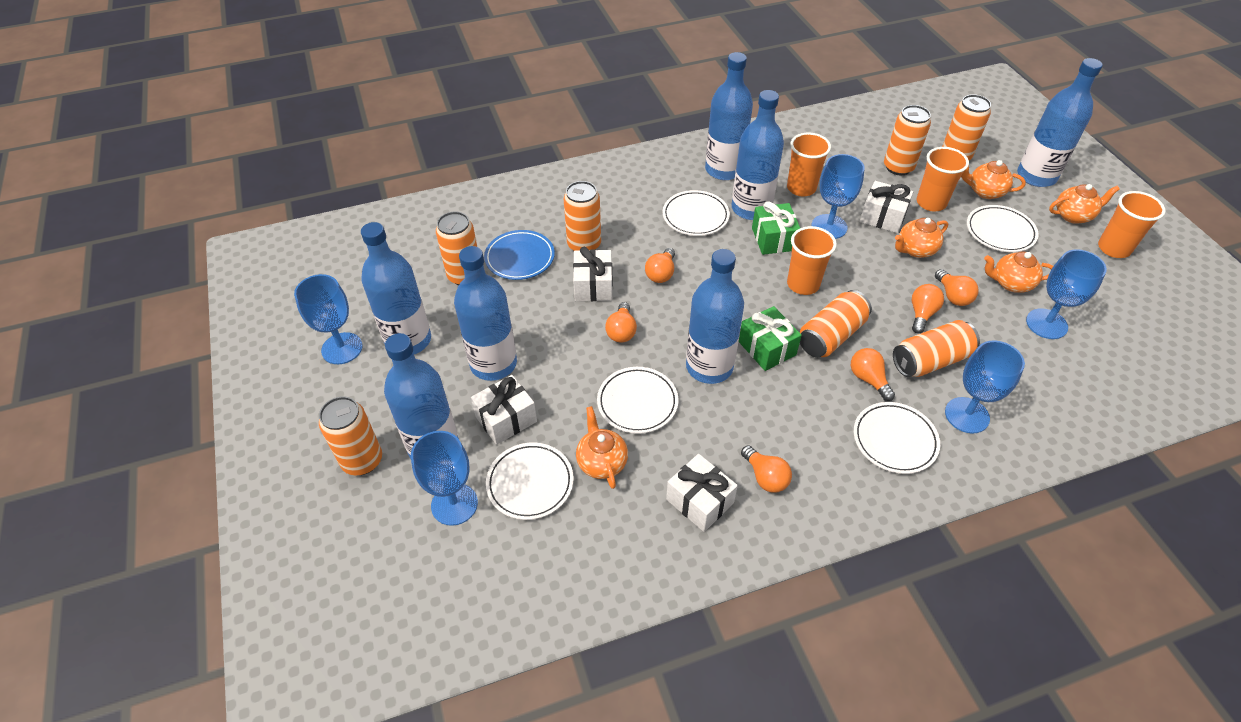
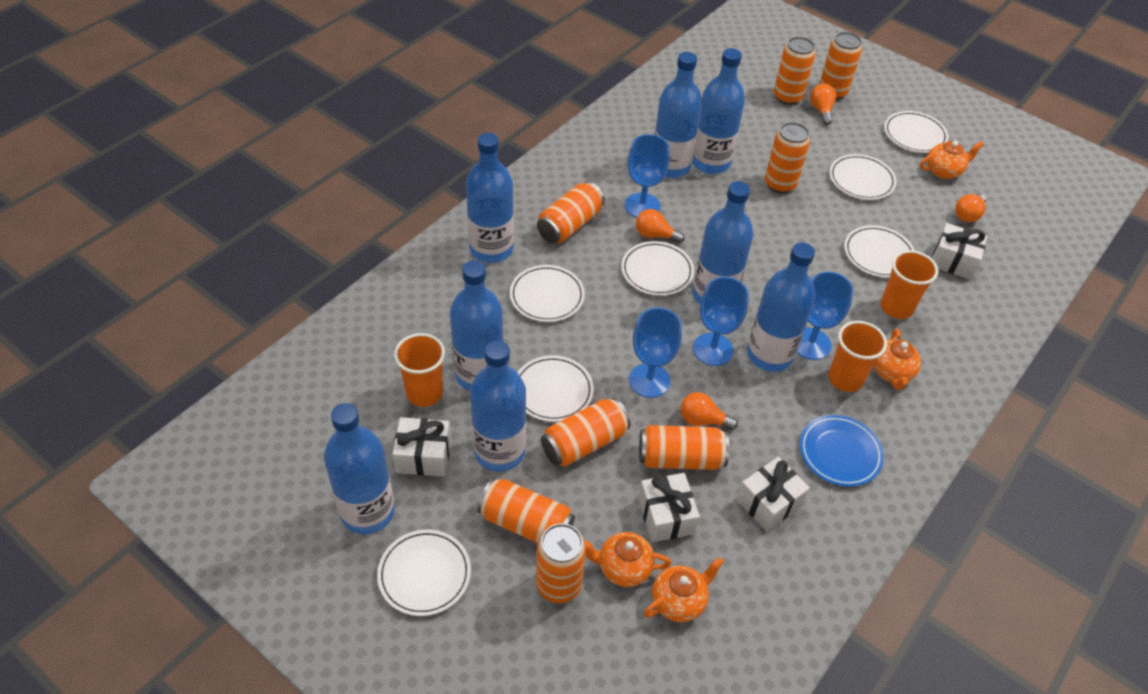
blue bottle: 7 -> 8
blue goblet: 5 -> 4
green gift: 2 -> 0
orange can: 7 -> 8
orange cup: 4 -> 3
orange light bulb: 6 -> 4
orange teapot: 5 -> 4
white plate: 5 -> 7

